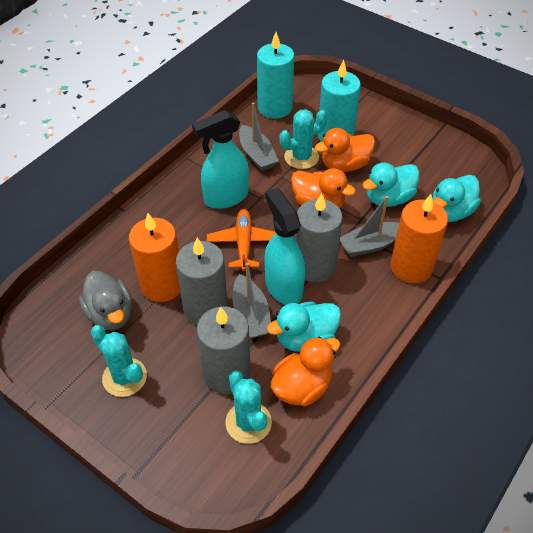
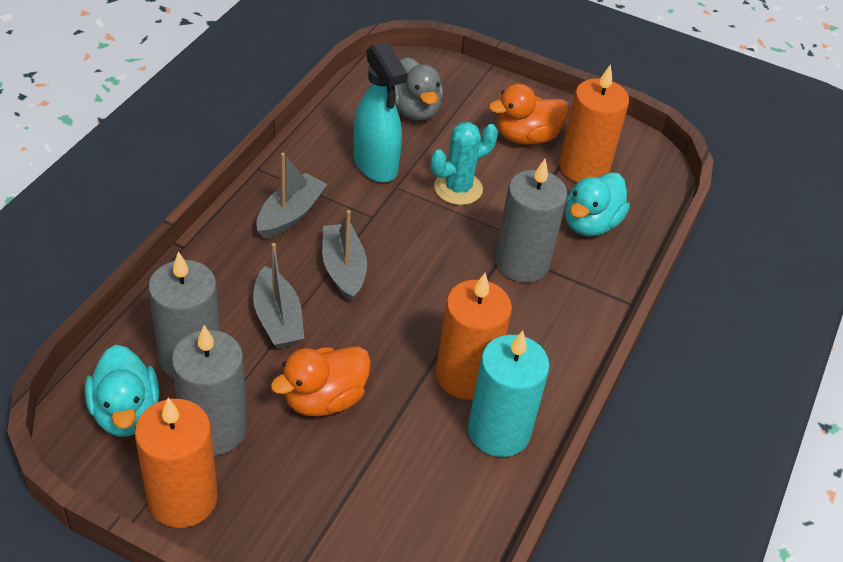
orange candle: 2 -> 3
orange duck: 3 -> 2
orange plane: 1 -> 0
turquoise cactus: 3 -> 1
turquoise candle: 2 -> 1
turquoise duck: 3 -> 2
turquoise spray bottle: 2 -> 1

